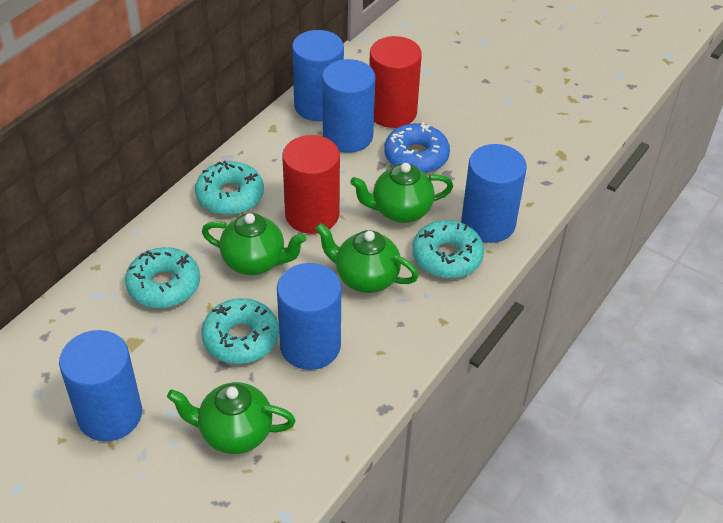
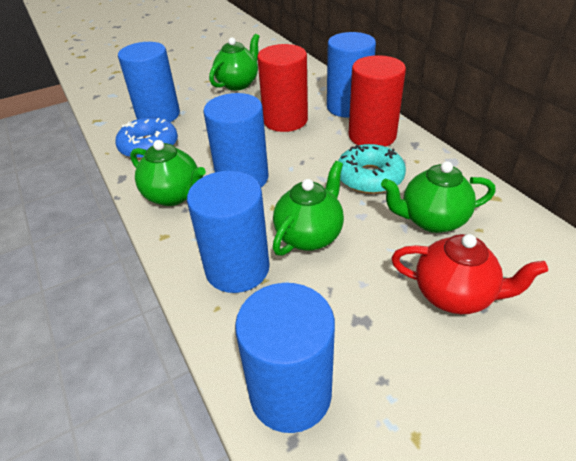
red teapot: 0 -> 1
turquoise donut: 4 -> 1

